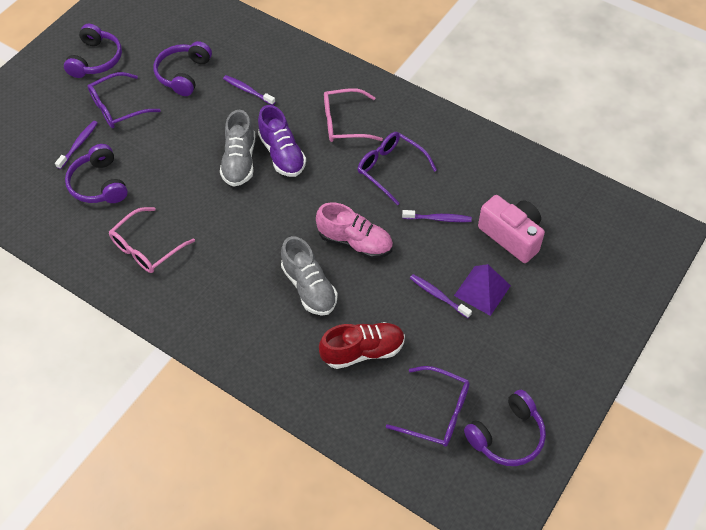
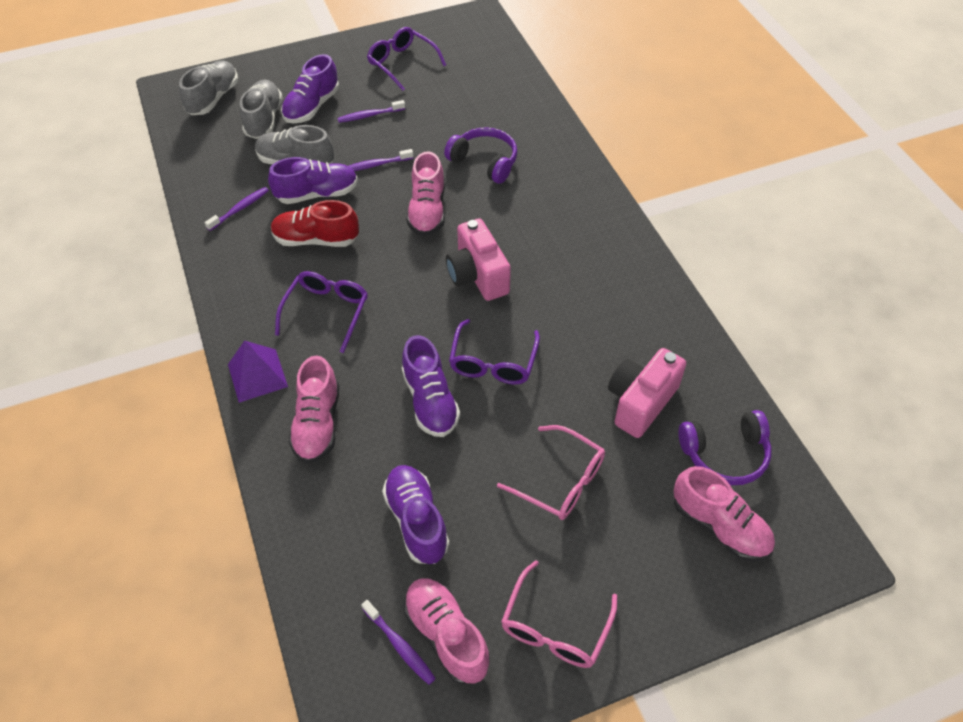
grey shoe: 2 -> 3
pink camera: 1 -> 2
pink shoe: 1 -> 4
purple headphones: 4 -> 2
purple shoe: 1 -> 4

